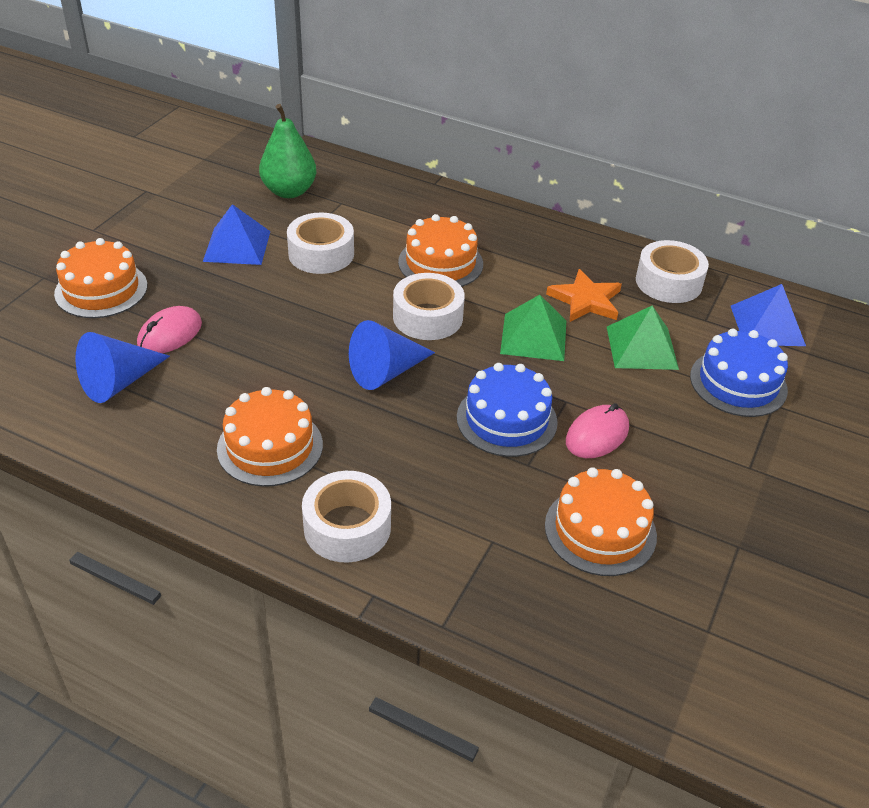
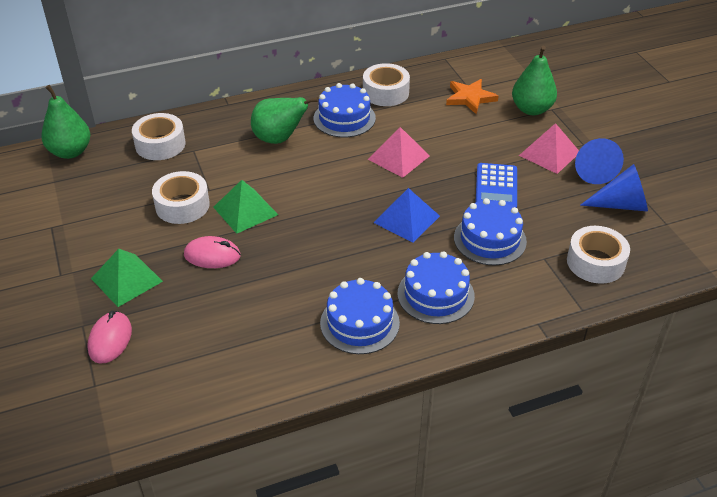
blue cake: 2 -> 4
blue calculator: 0 -> 1
blue pyramid: 2 -> 1
green pear: 1 -> 3
orange cake: 4 -> 0
pink pyramid: 0 -> 2

